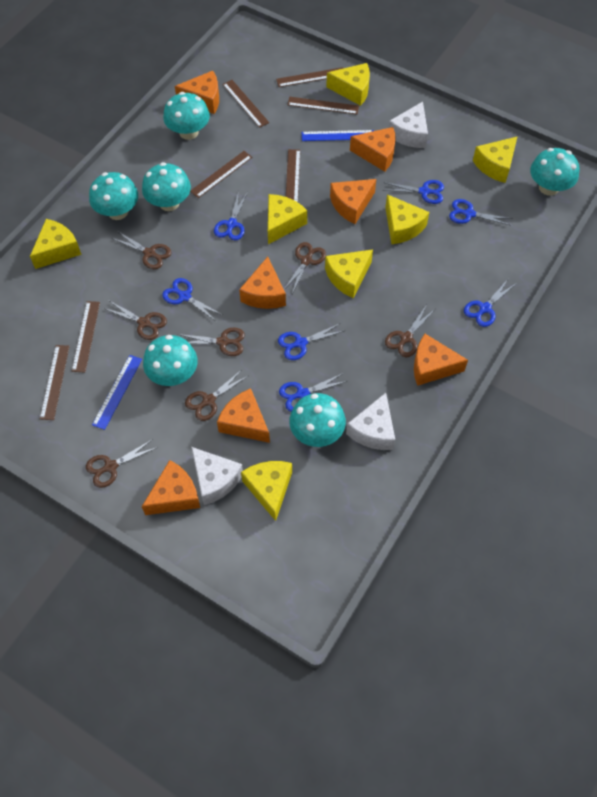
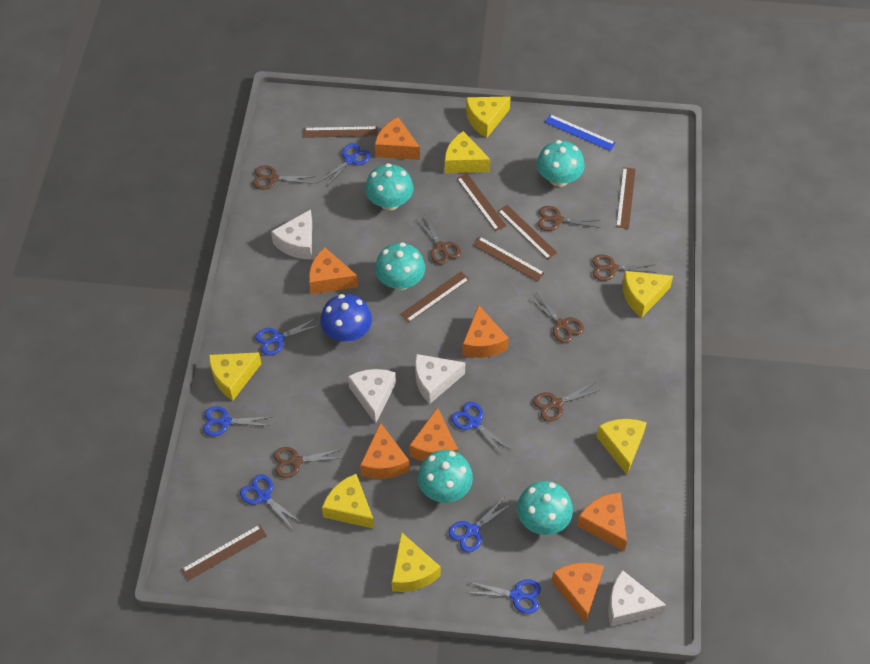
blue mushroom: 0 -> 1
blue ruler: 2 -> 1
turquoise mushroom: 6 -> 5
white cheese: 3 -> 4

